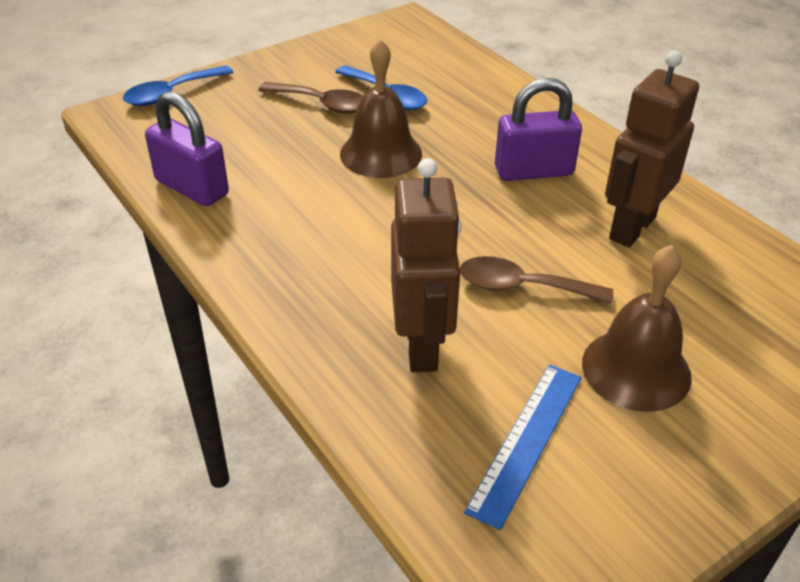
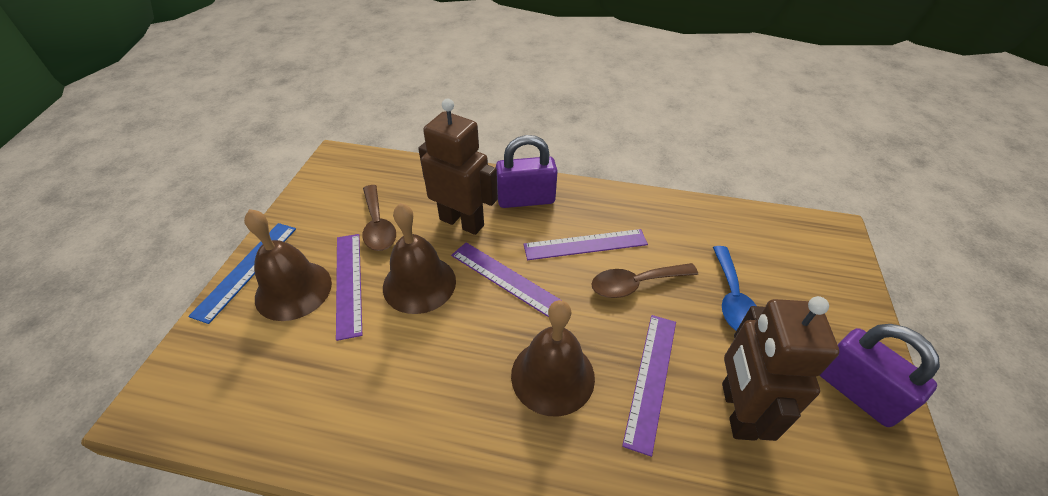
blue spoon: 2 -> 1
brown bell: 2 -> 3
purple ruler: 0 -> 4

